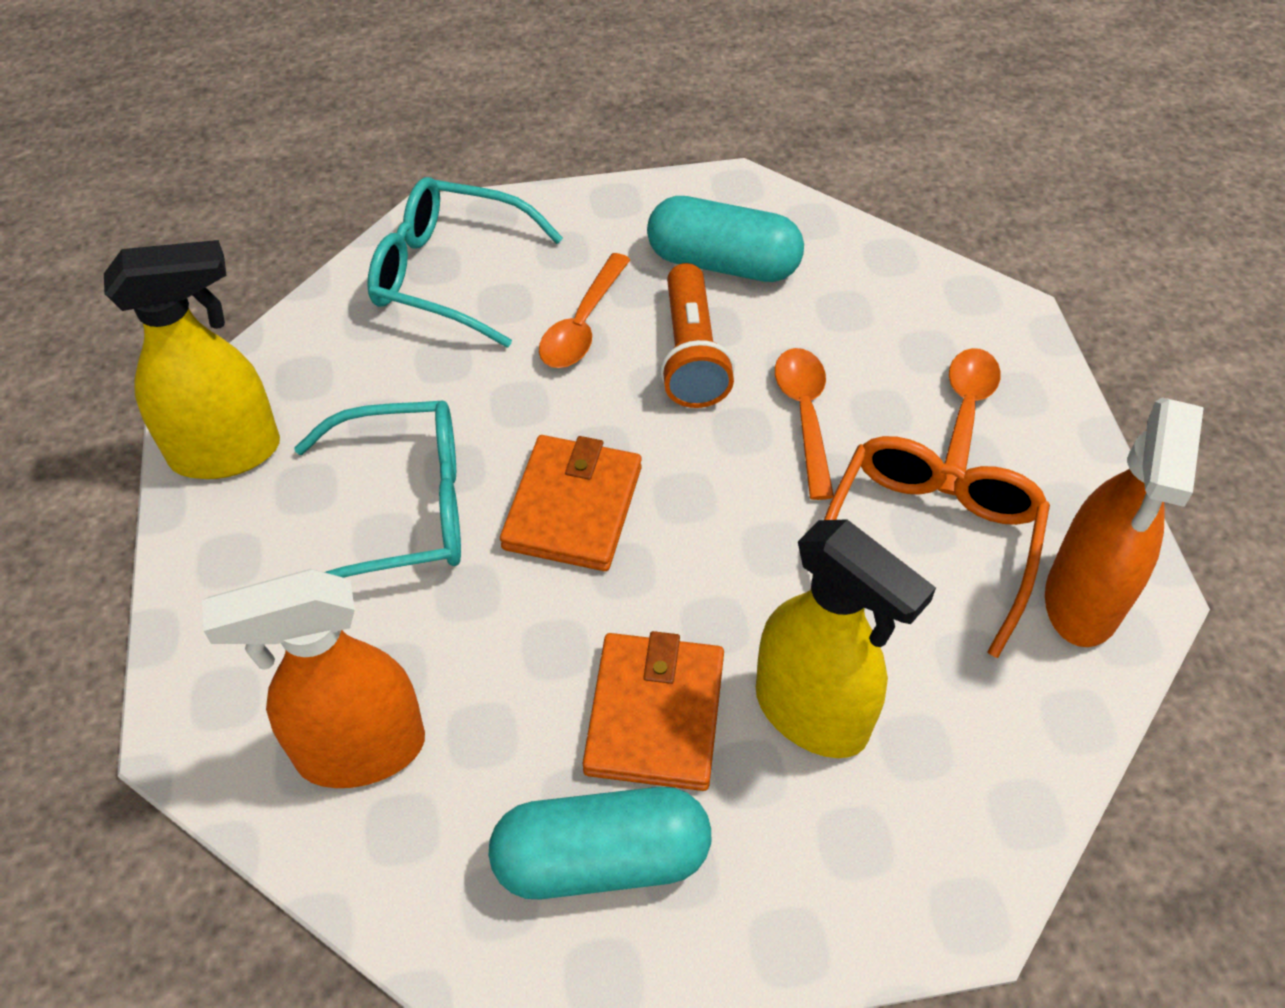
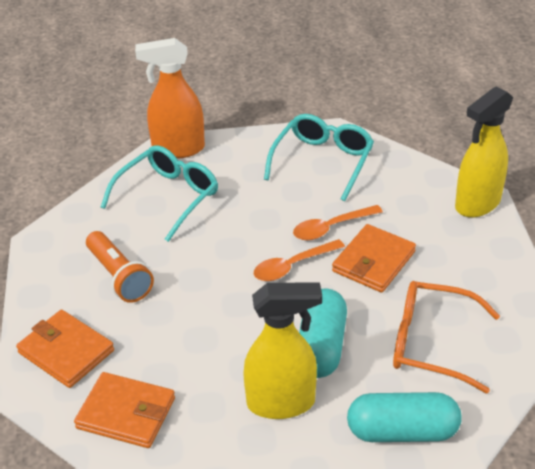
orange spoon: 3 -> 2
orange spray bottle: 2 -> 1
orange wallet: 2 -> 3

